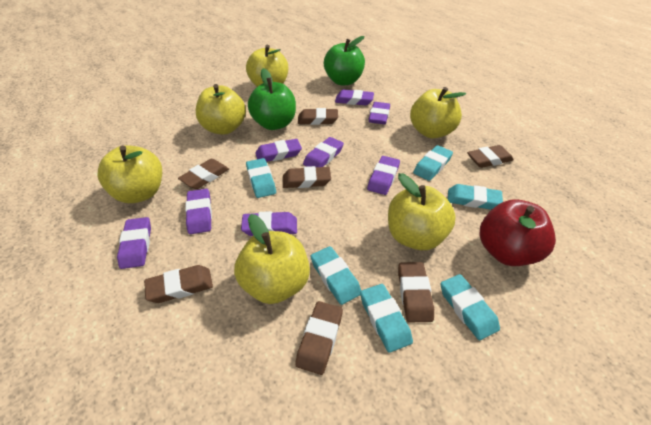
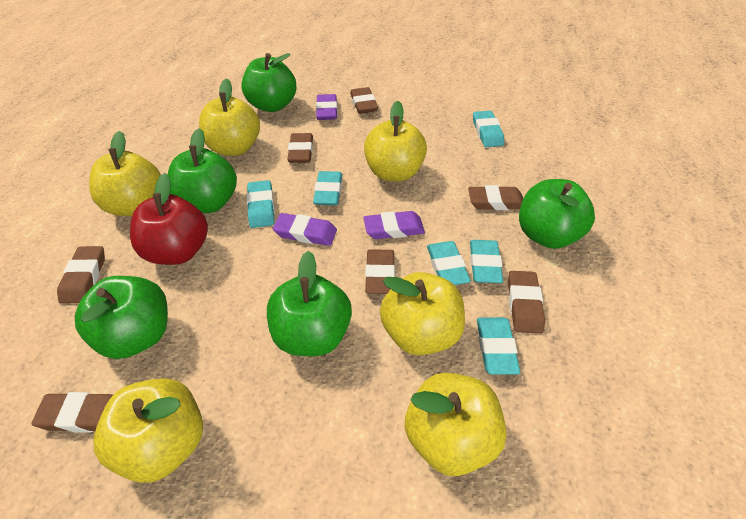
green apple: 2 -> 5
purple eraser: 8 -> 3

